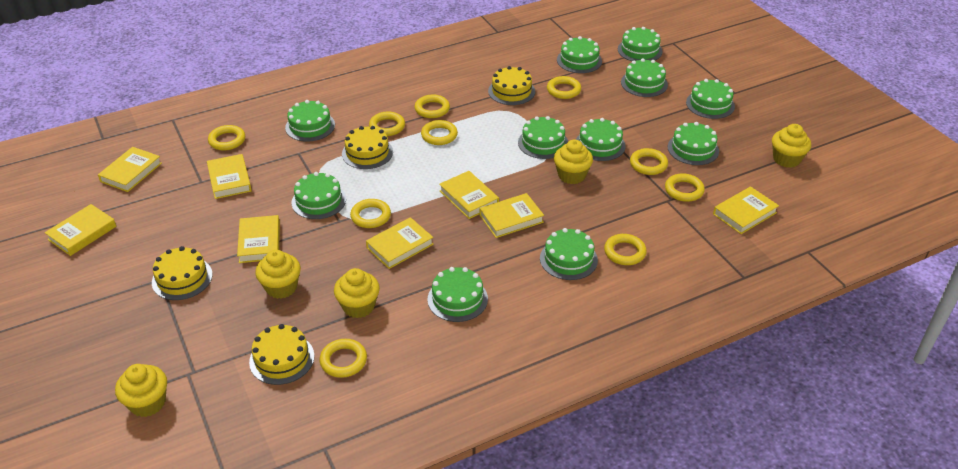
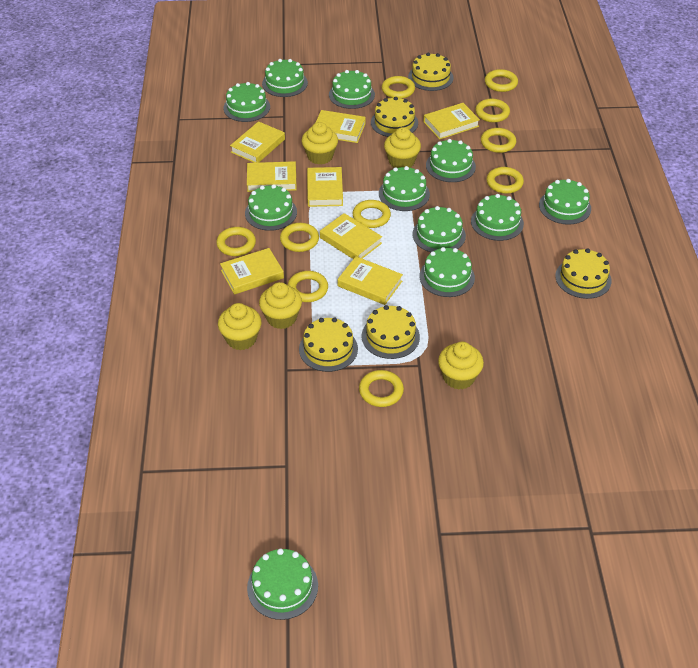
yellow cake: 4 -> 5

